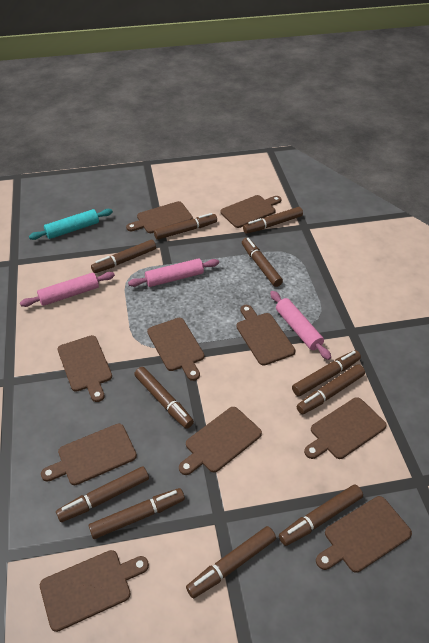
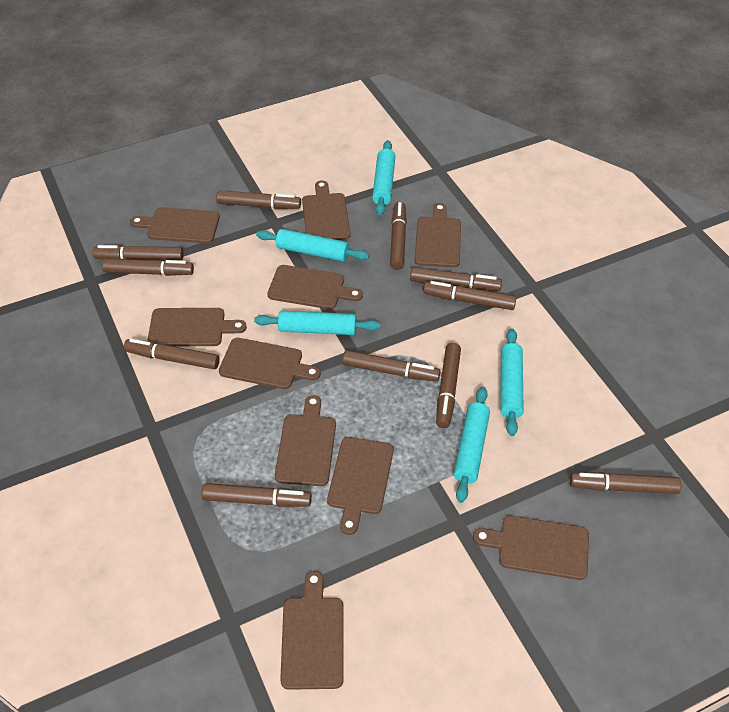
pink rolling pin: 3 -> 0
turquoise rolling pin: 1 -> 5

